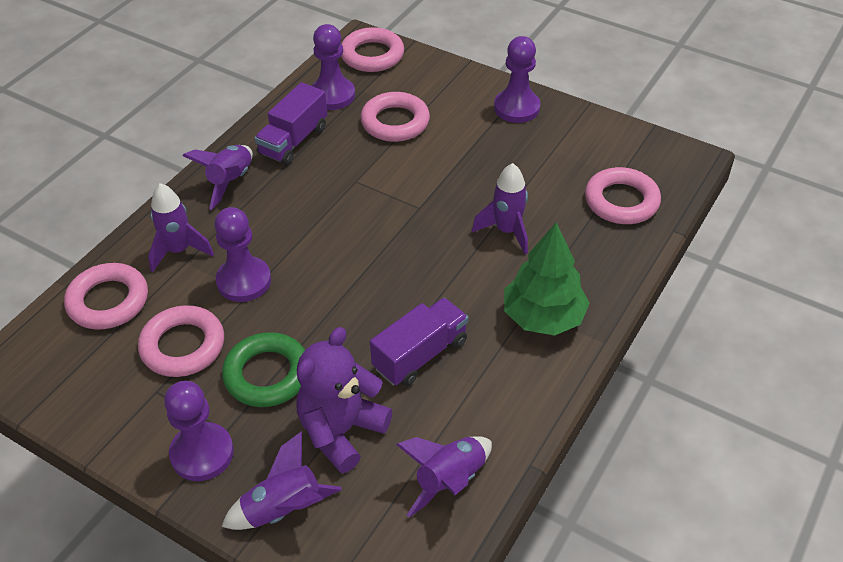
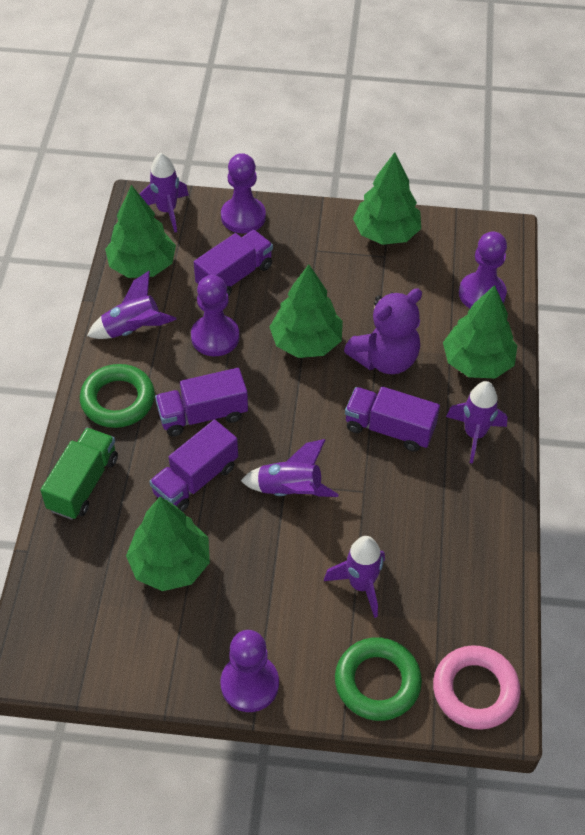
green ring: 1 -> 2
green tree: 1 -> 5
green truck: 0 -> 1
pink ring: 5 -> 1
purple truck: 2 -> 4

